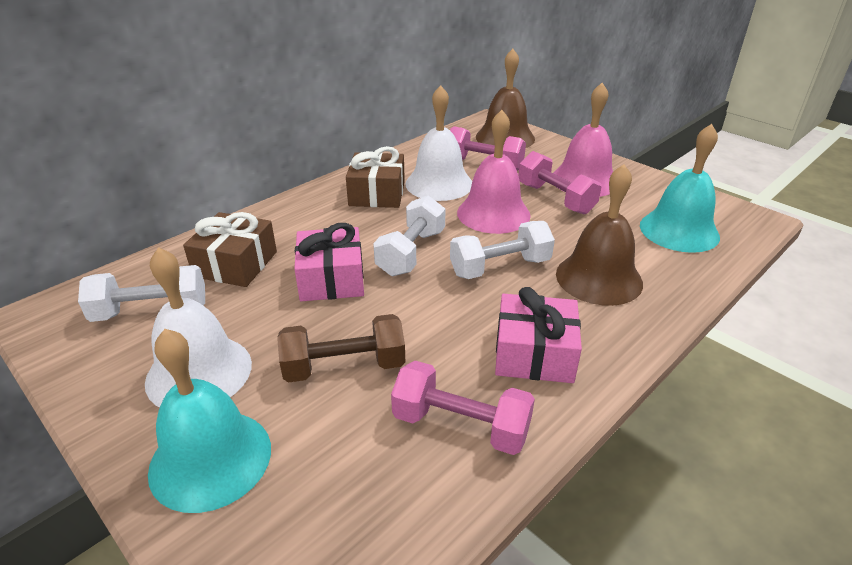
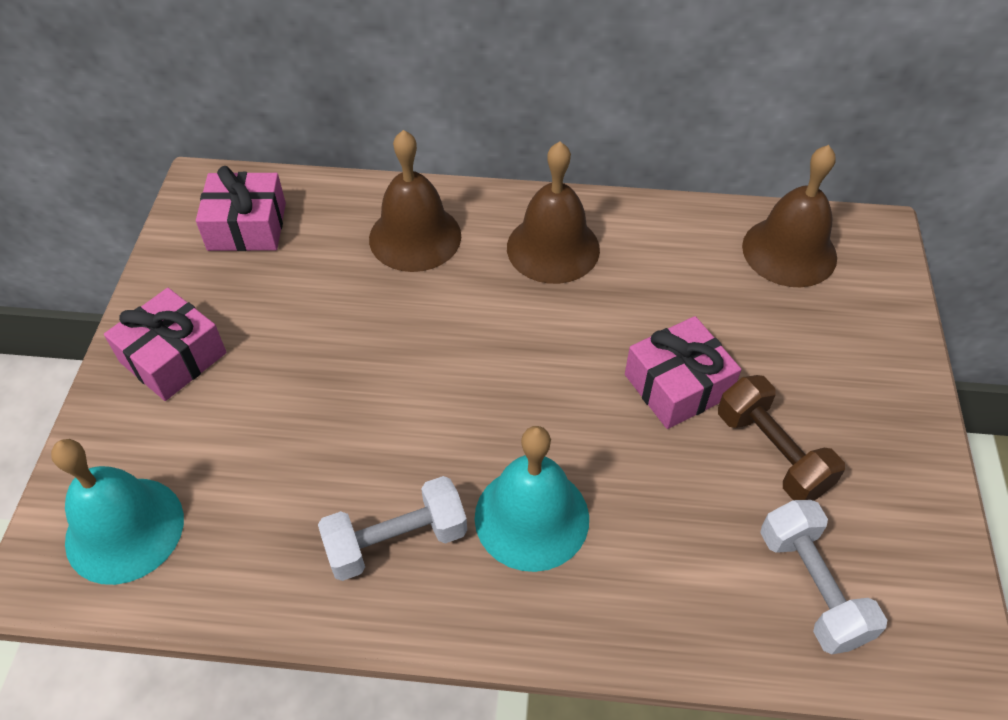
brown bell: 2 -> 3
brown gift: 2 -> 0
pink bell: 2 -> 0
pink dumbbell: 3 -> 0
pink gift: 2 -> 3
white bell: 2 -> 0
white dumbbell: 3 -> 2

